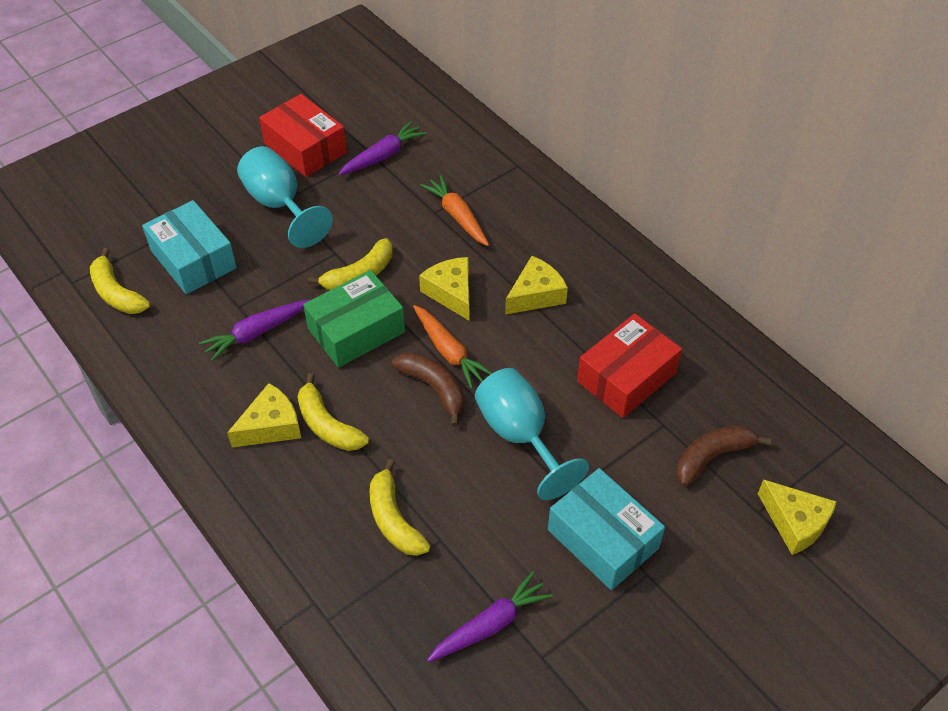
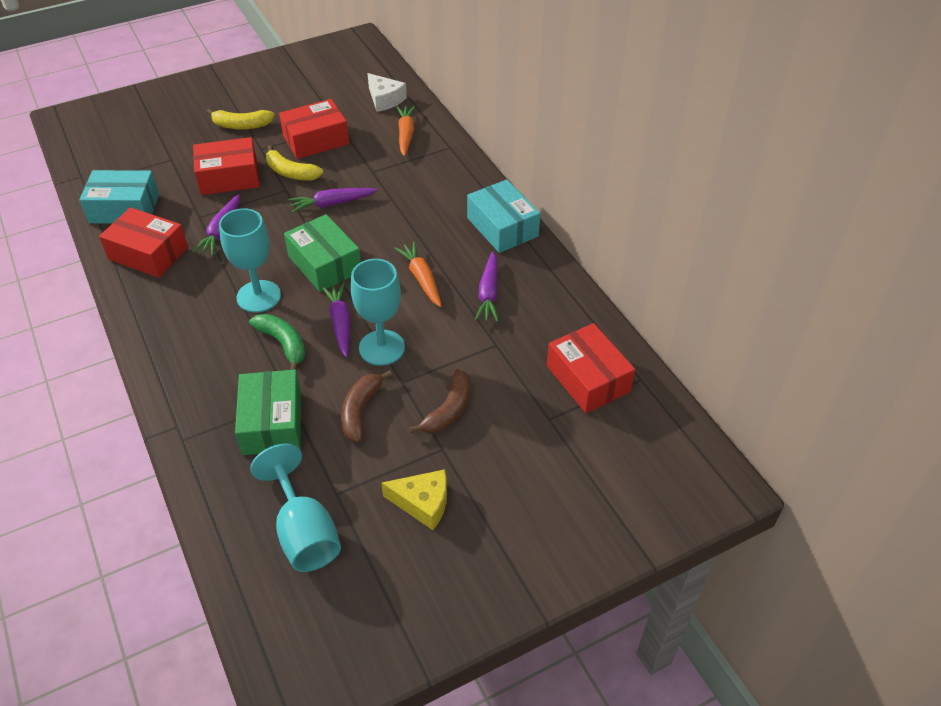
green banana: 0 -> 1
green box: 1 -> 2
purple carrot: 3 -> 4
red box: 2 -> 4
turquoise goblet: 2 -> 3
white cheese: 0 -> 1
yellow banana: 4 -> 2
yellow cheese: 4 -> 1

